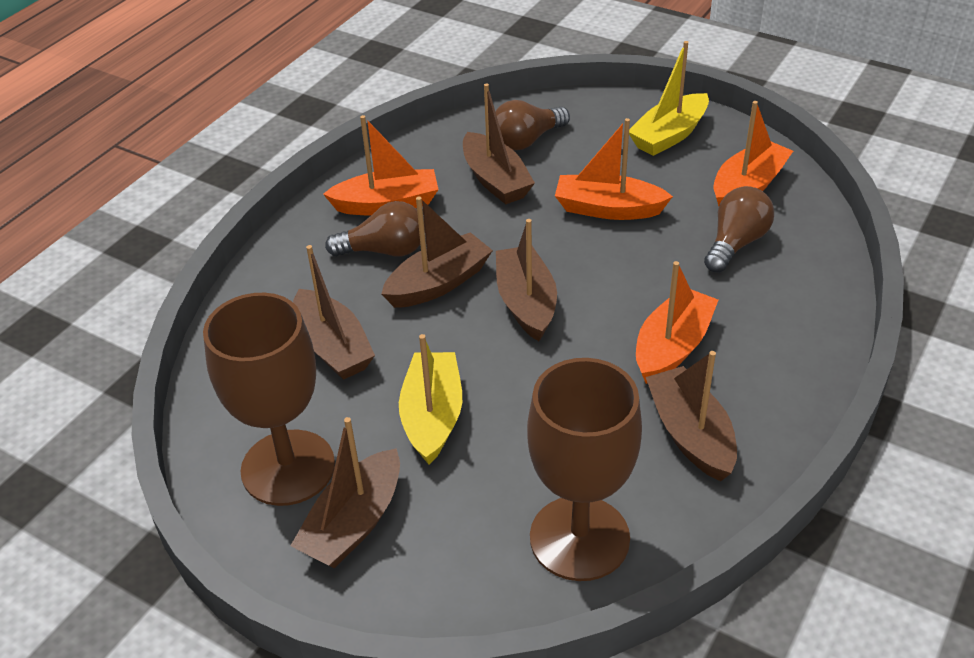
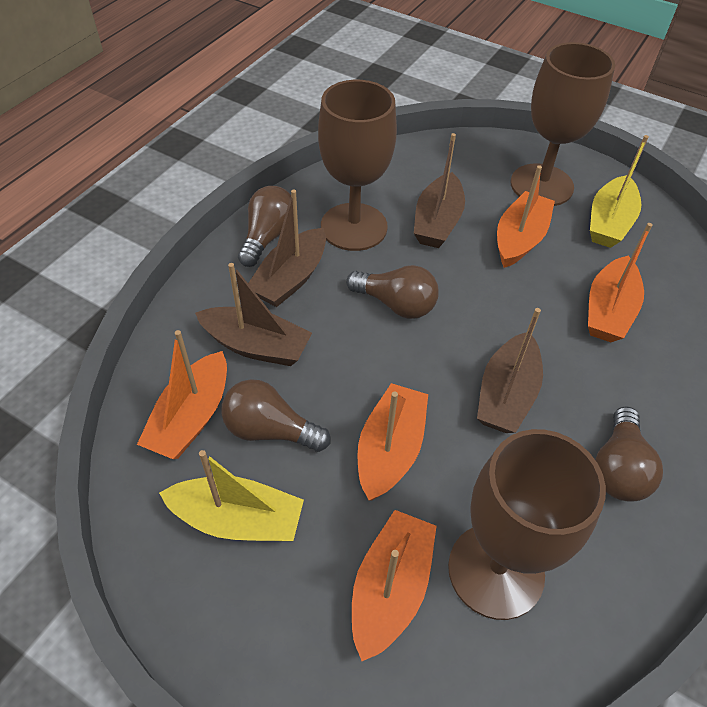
brown boat: 6 -> 4
brown goblet: 2 -> 3
brown light bulb: 3 -> 4
orange boat: 4 -> 5

